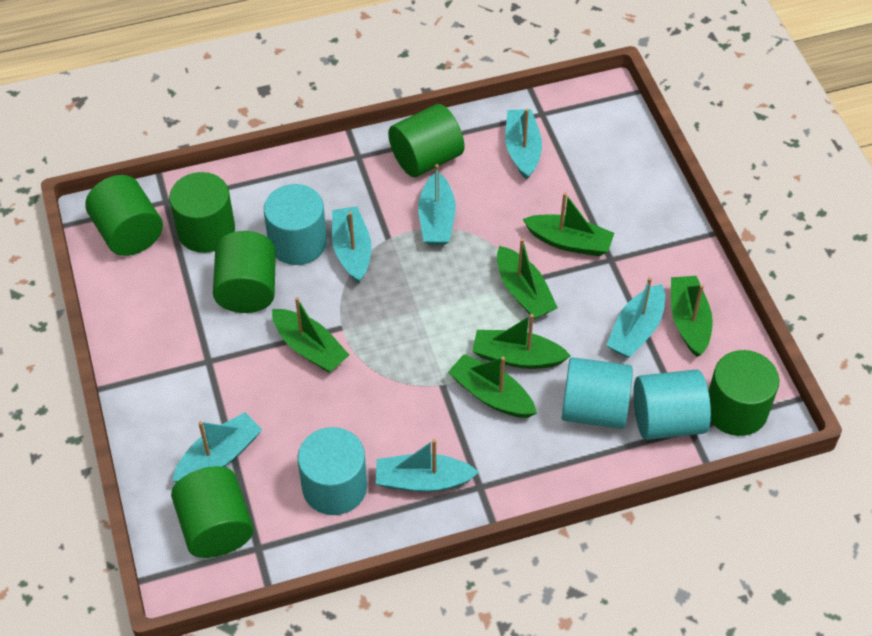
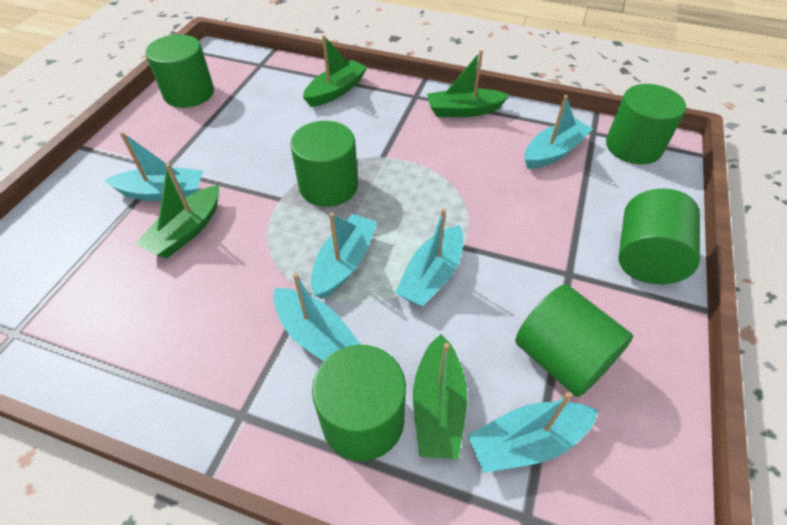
green boat: 6 -> 4
turquoise cylinder: 4 -> 0

